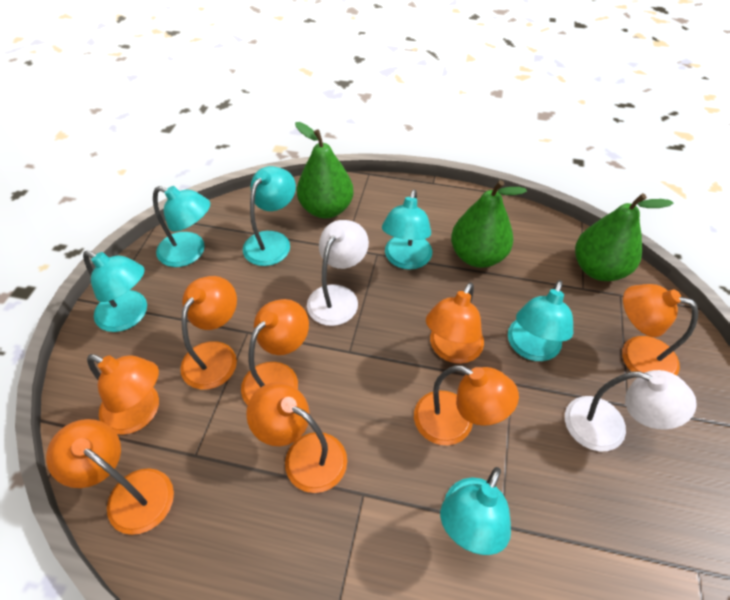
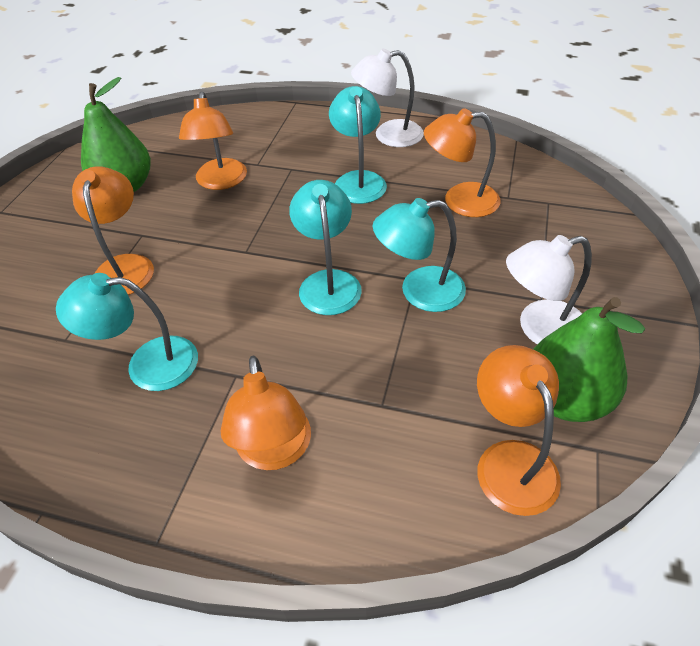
green pear: 3 -> 2
orange lamp: 8 -> 5
turquoise lamp: 6 -> 4

